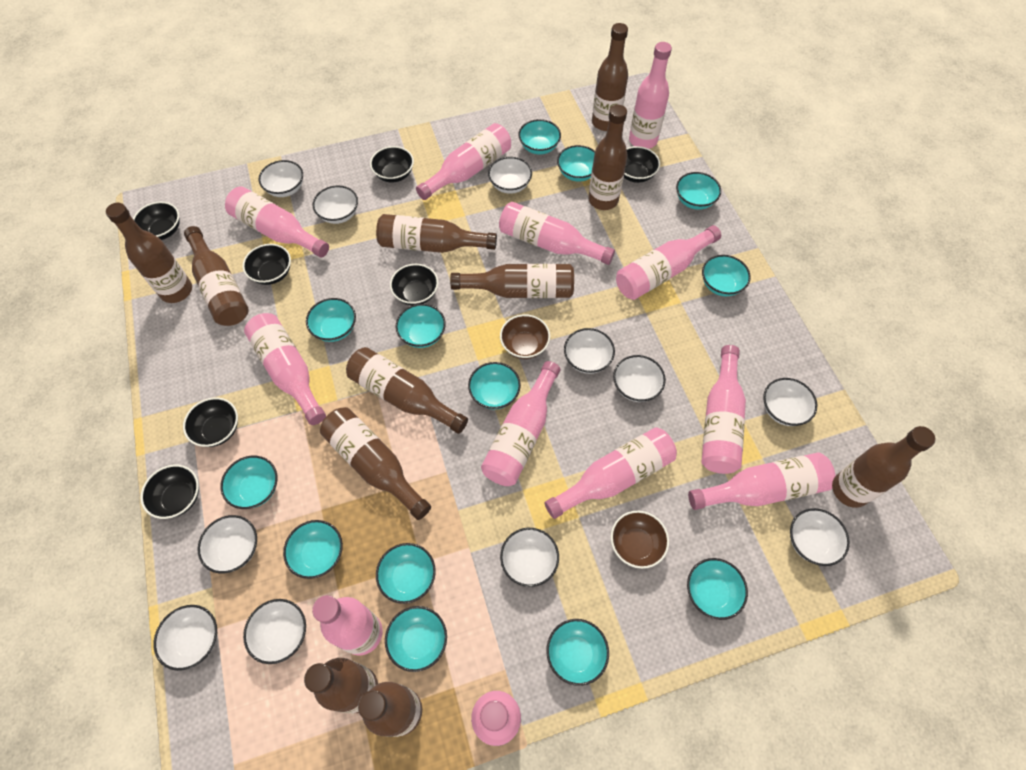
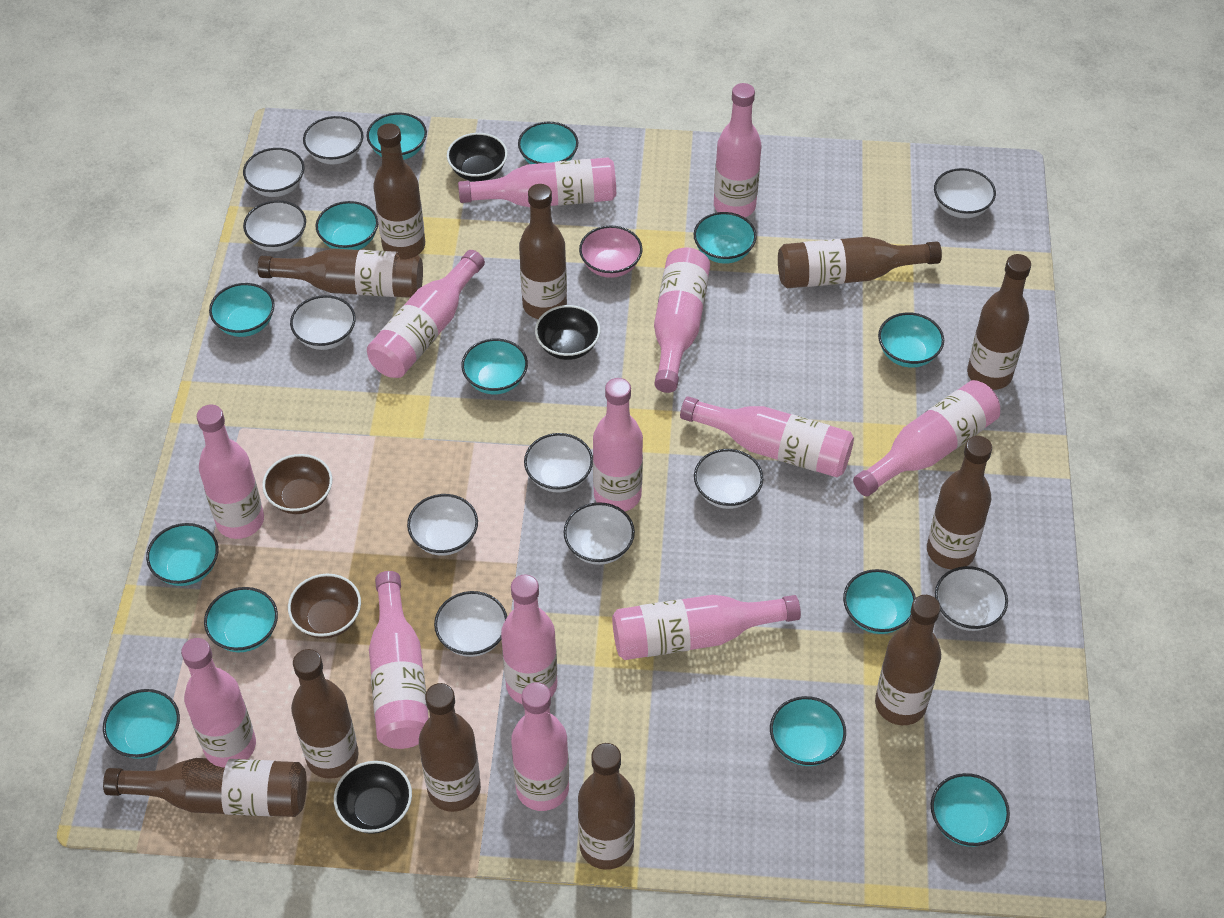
black bowl: 7 -> 3
pink bottle: 12 -> 13
pink bowl: 0 -> 1

